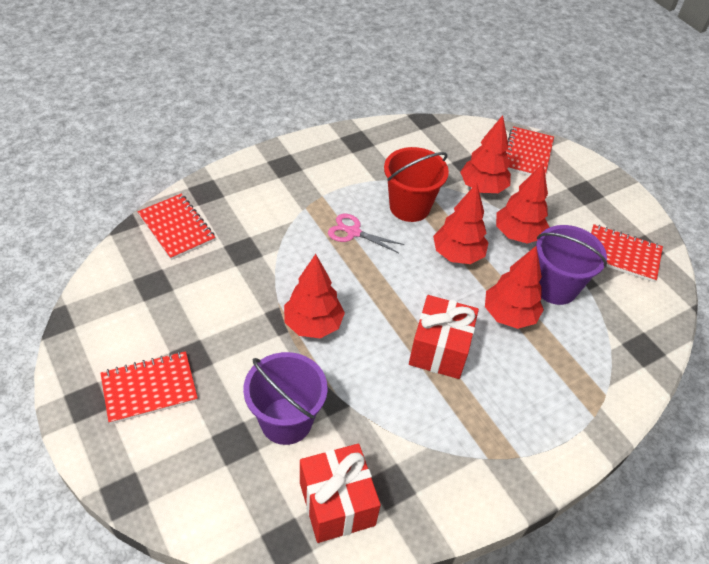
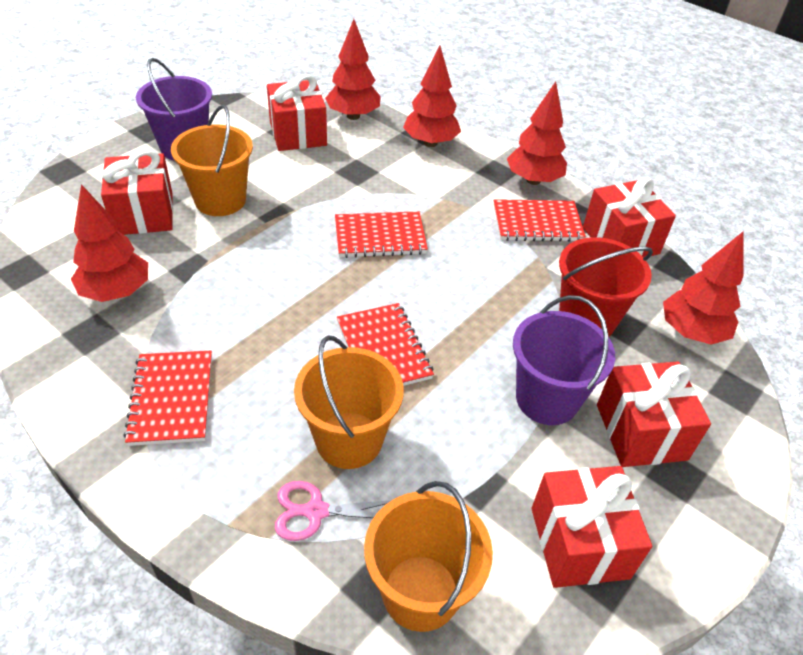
orange bucket: 0 -> 3
red gift: 2 -> 5

